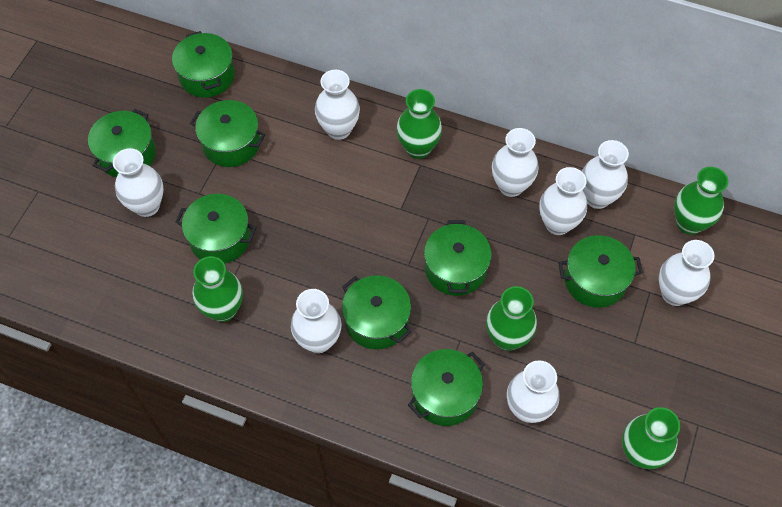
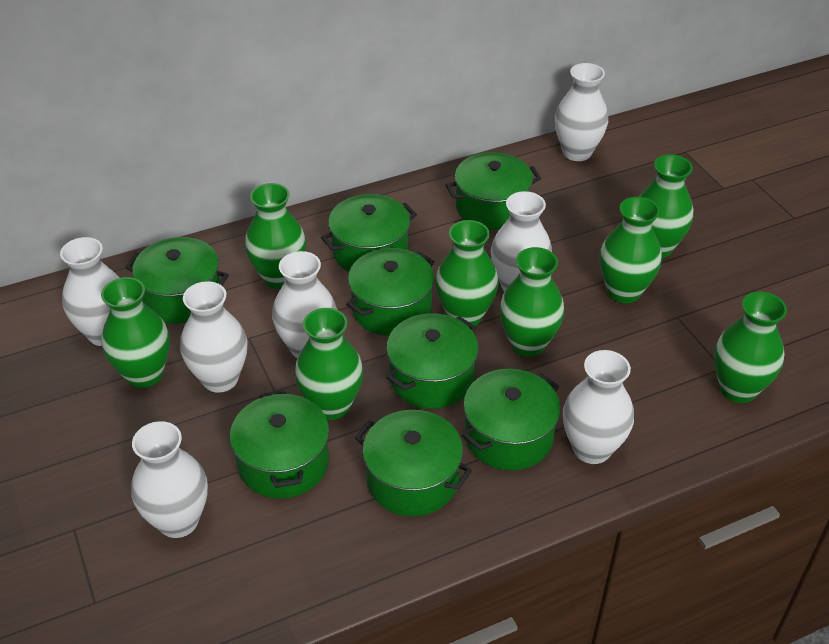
green vase: 5 -> 8
white vase: 8 -> 7

